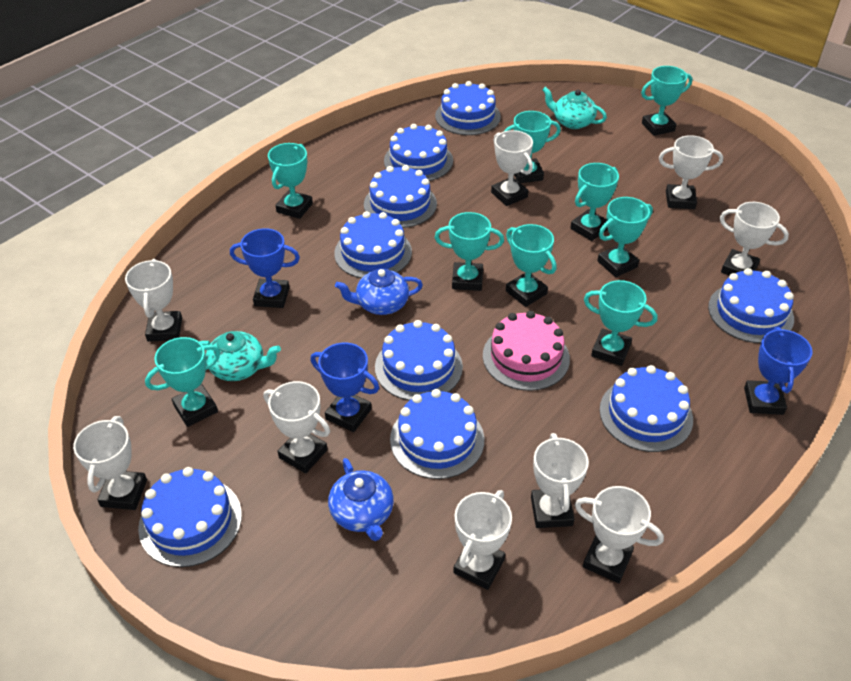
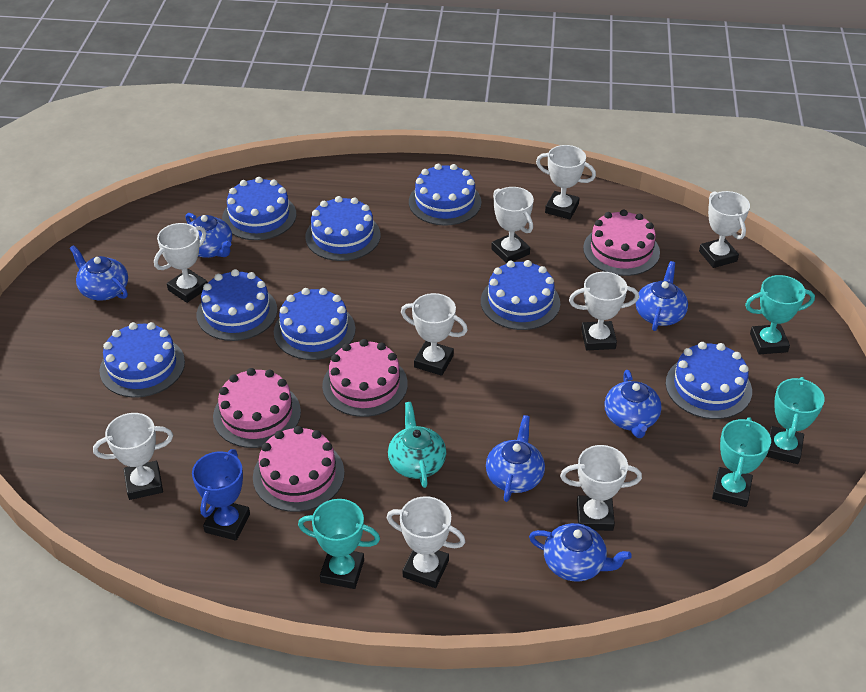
blue cake: 9 -> 8
blue teapot: 2 -> 6
blue trophy: 3 -> 1
pink cake: 1 -> 4
turquoise teapot: 2 -> 1
turquoise trophy: 9 -> 4

